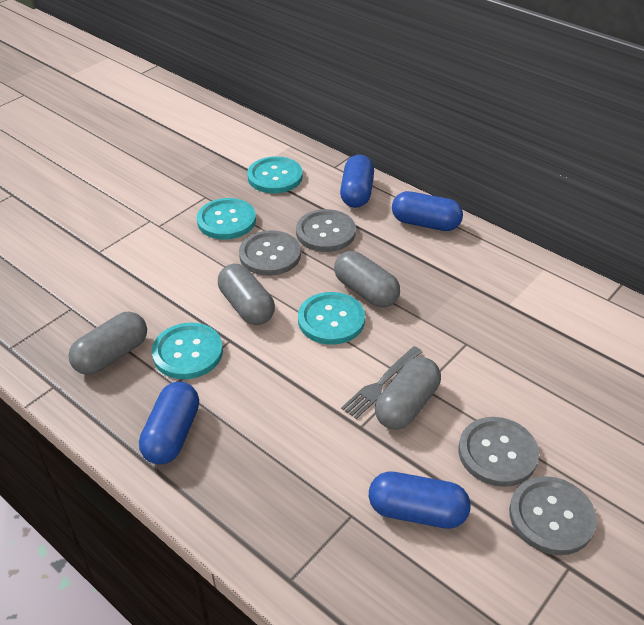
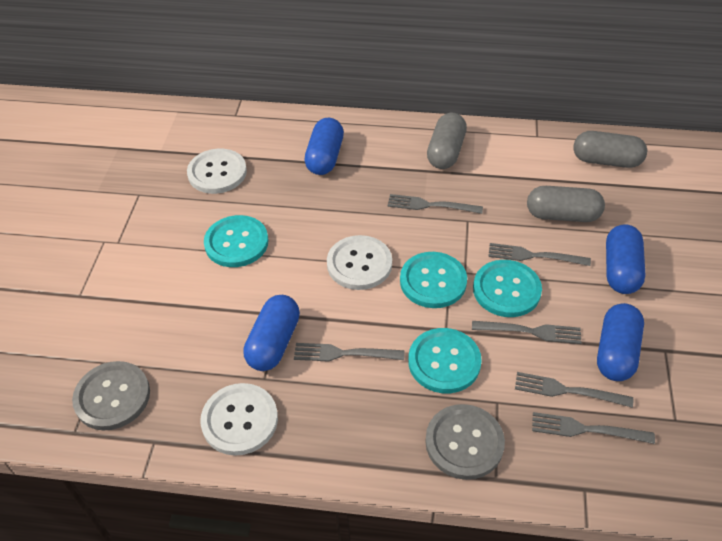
grey button: 4 -> 2
grey capsule: 4 -> 3
grey fork: 1 -> 6
white button: 0 -> 3

